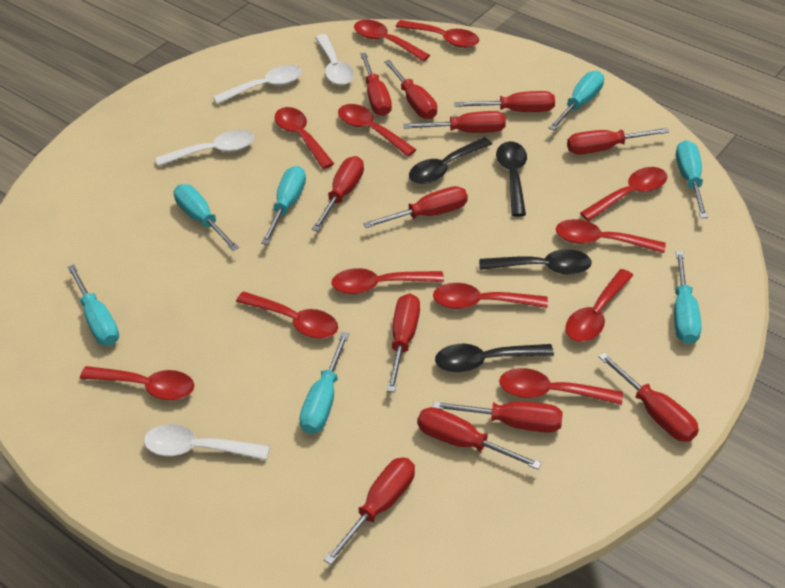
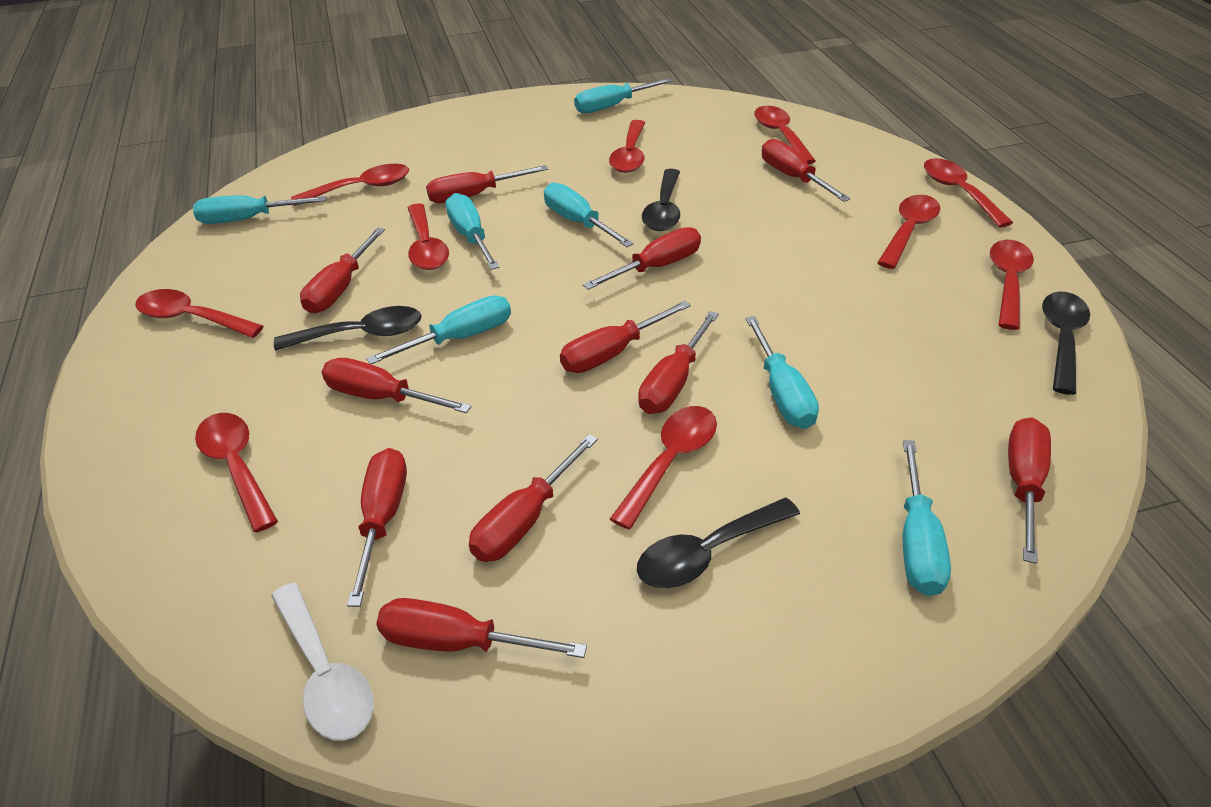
red screwdriver: 12 -> 11
red spoon: 12 -> 10
white spoon: 4 -> 1

